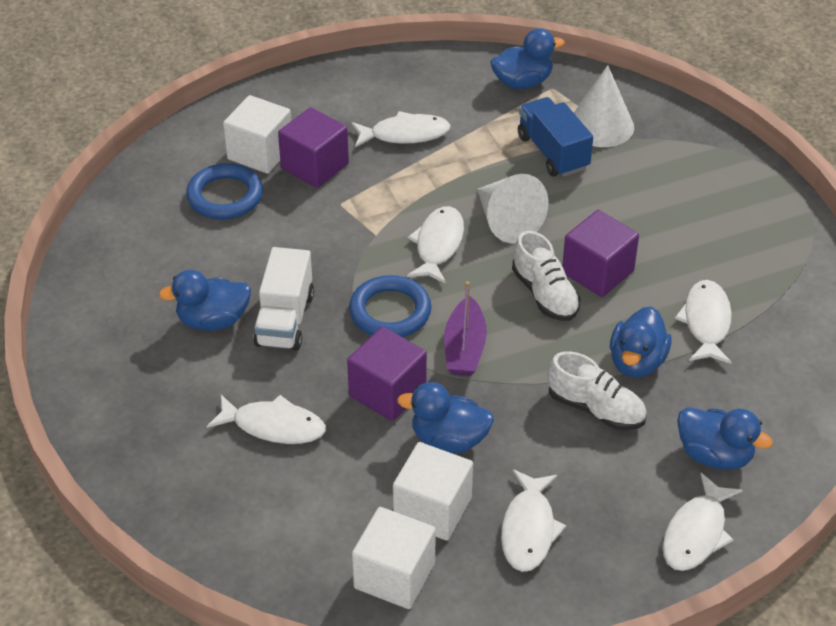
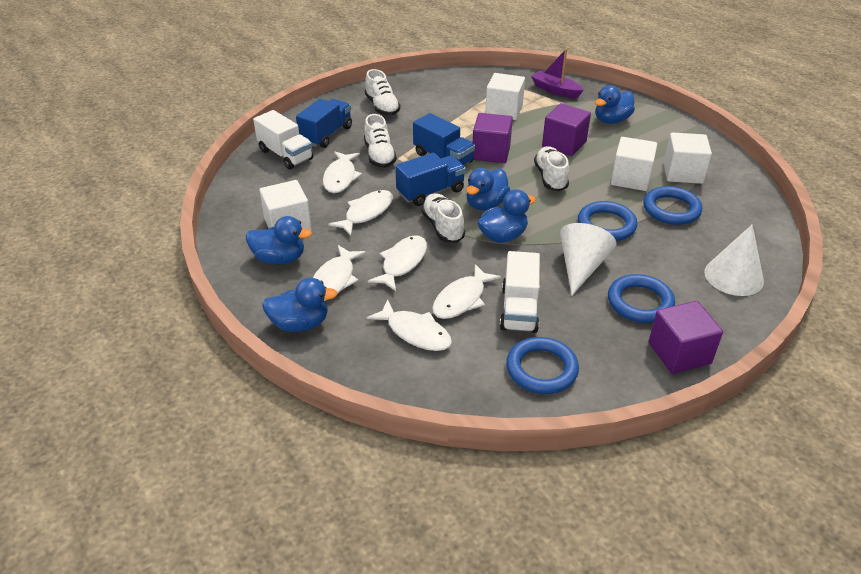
blue ring: 2 -> 4
blue truck: 1 -> 3
white cube: 3 -> 4
white shoe: 2 -> 4
white truck: 1 -> 2

